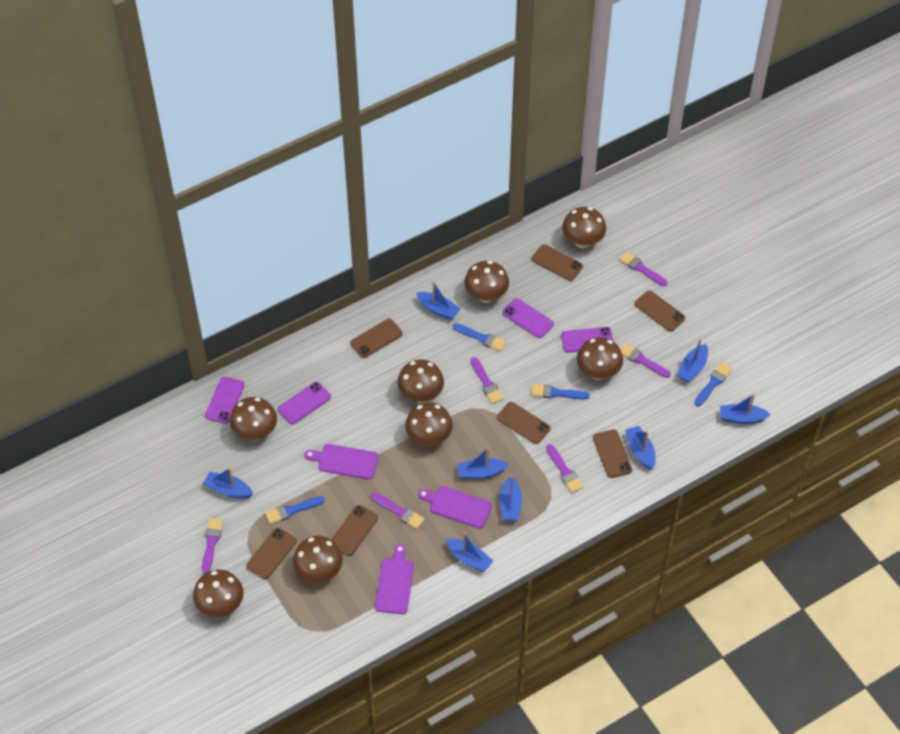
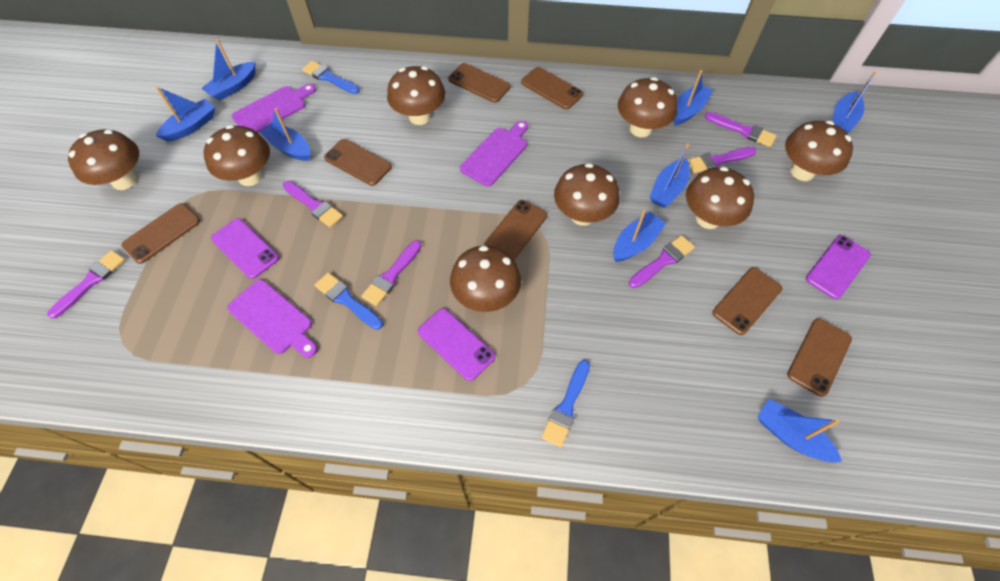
blue brush: 4 -> 3
purple phone: 4 -> 3

